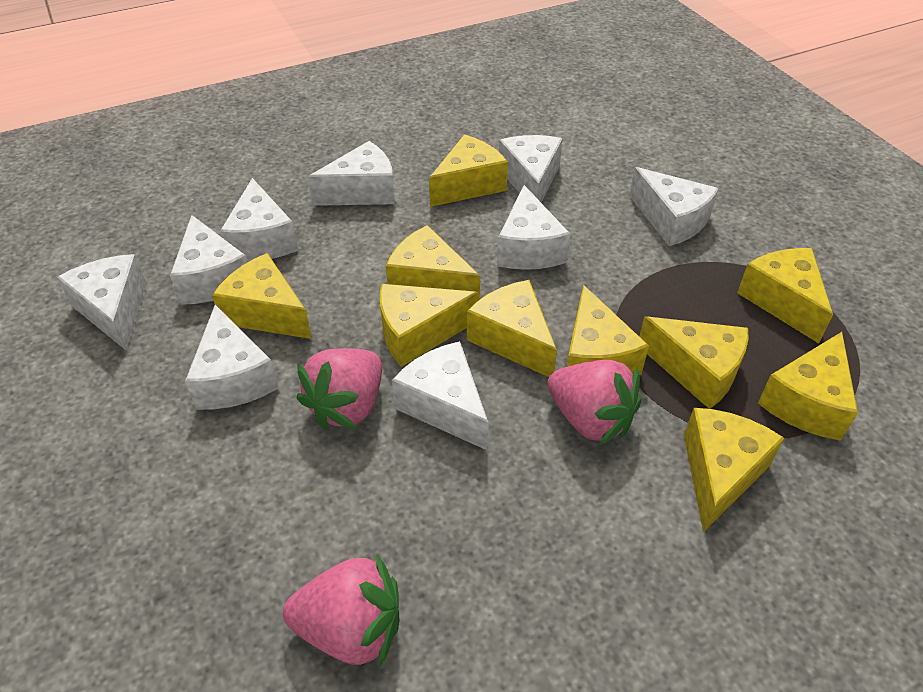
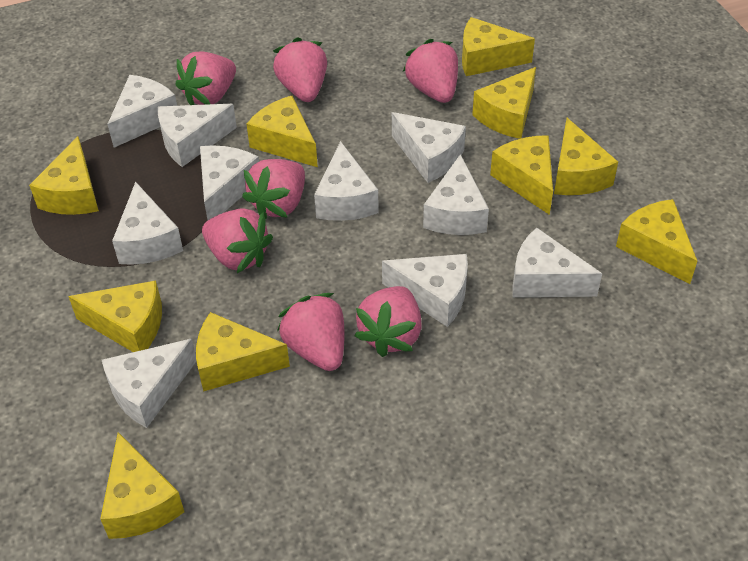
pink strawberry: 3 -> 7
white cheese: 9 -> 10

